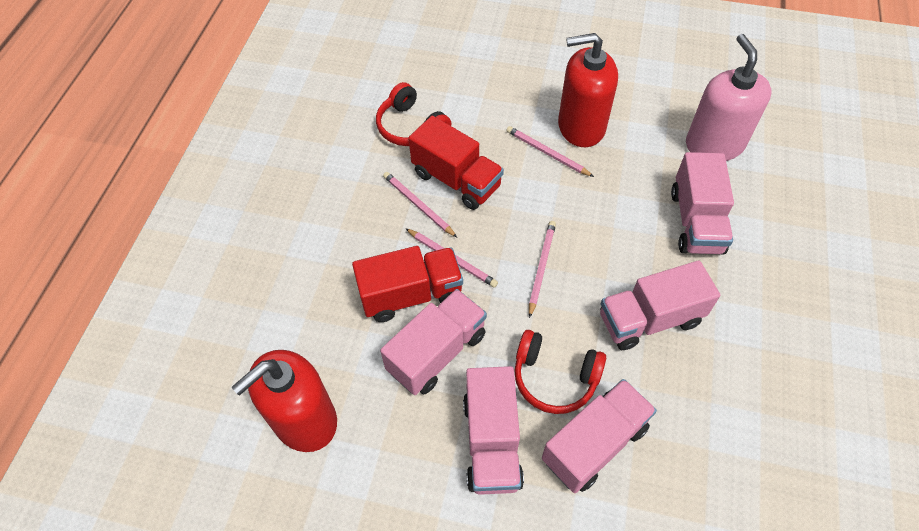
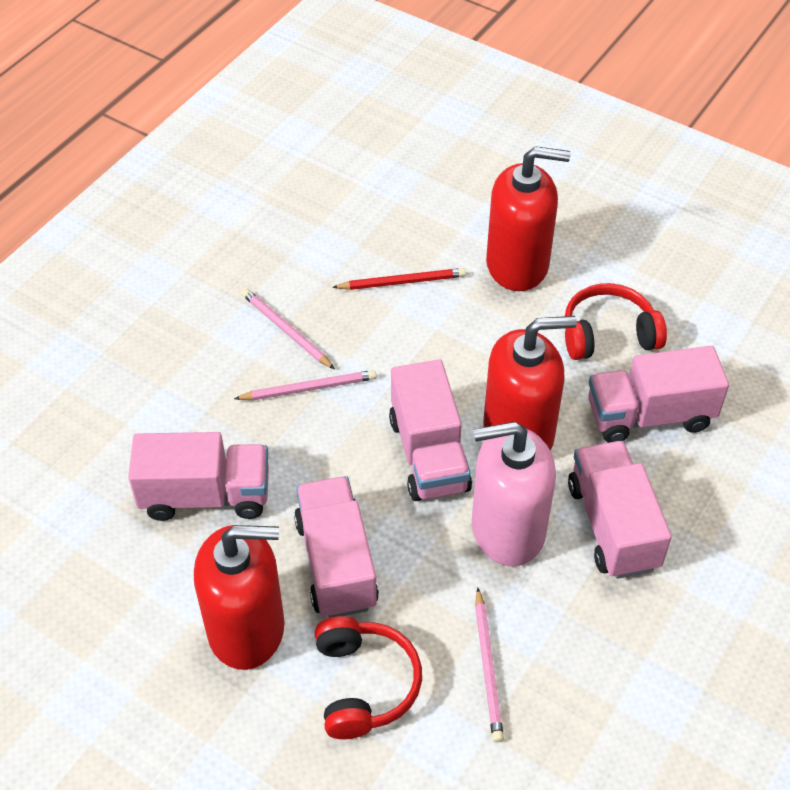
pink pencil: 4 -> 3
red pencil: 0 -> 1
red soap dispenser: 2 -> 3
red truck: 2 -> 0

